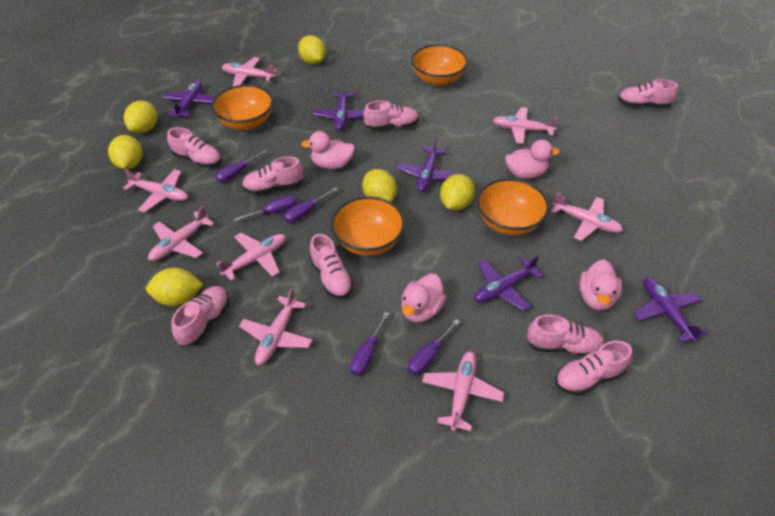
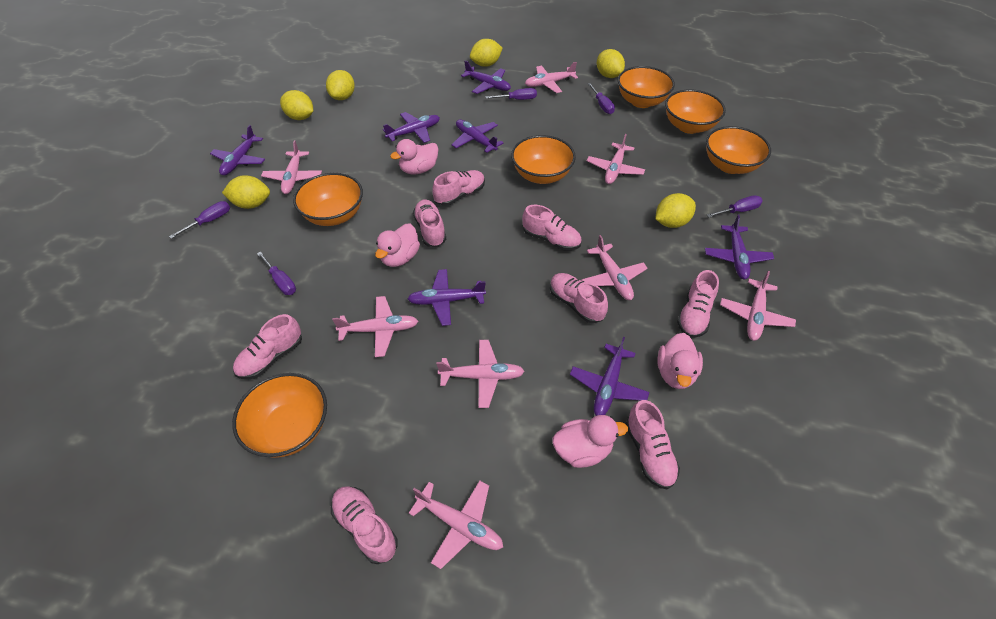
orange bowl: 4 -> 6
purple plane: 5 -> 7

